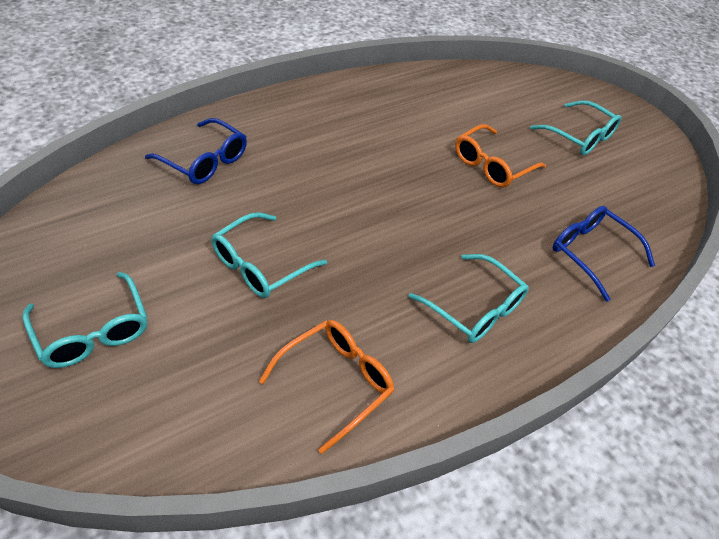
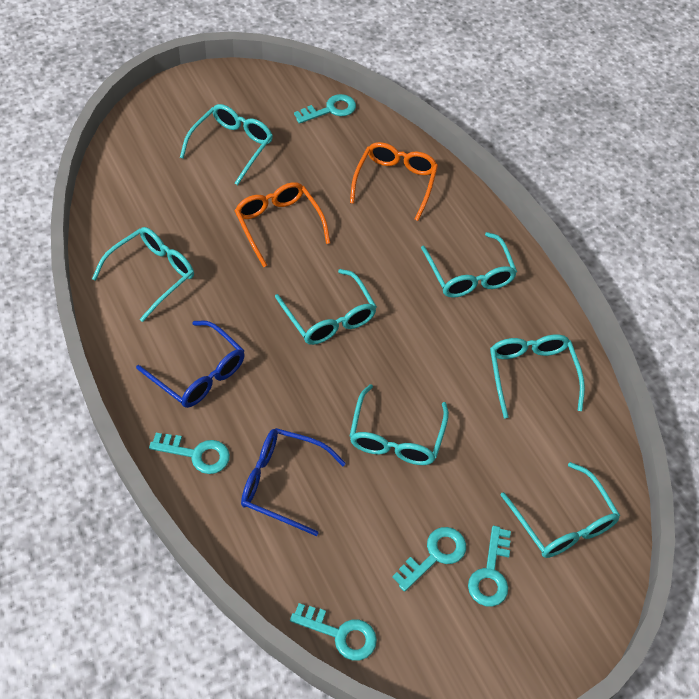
turquoise glasses: 4 -> 7
turquoise key: 0 -> 5

